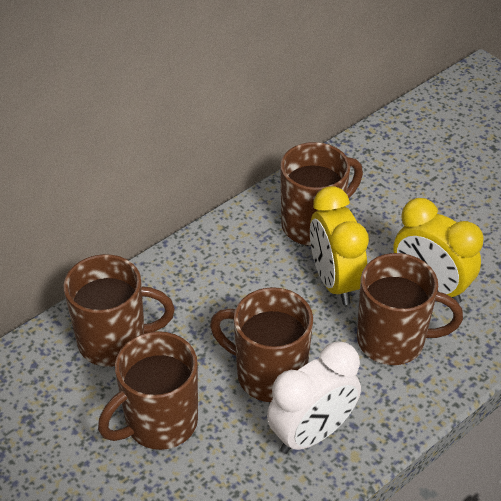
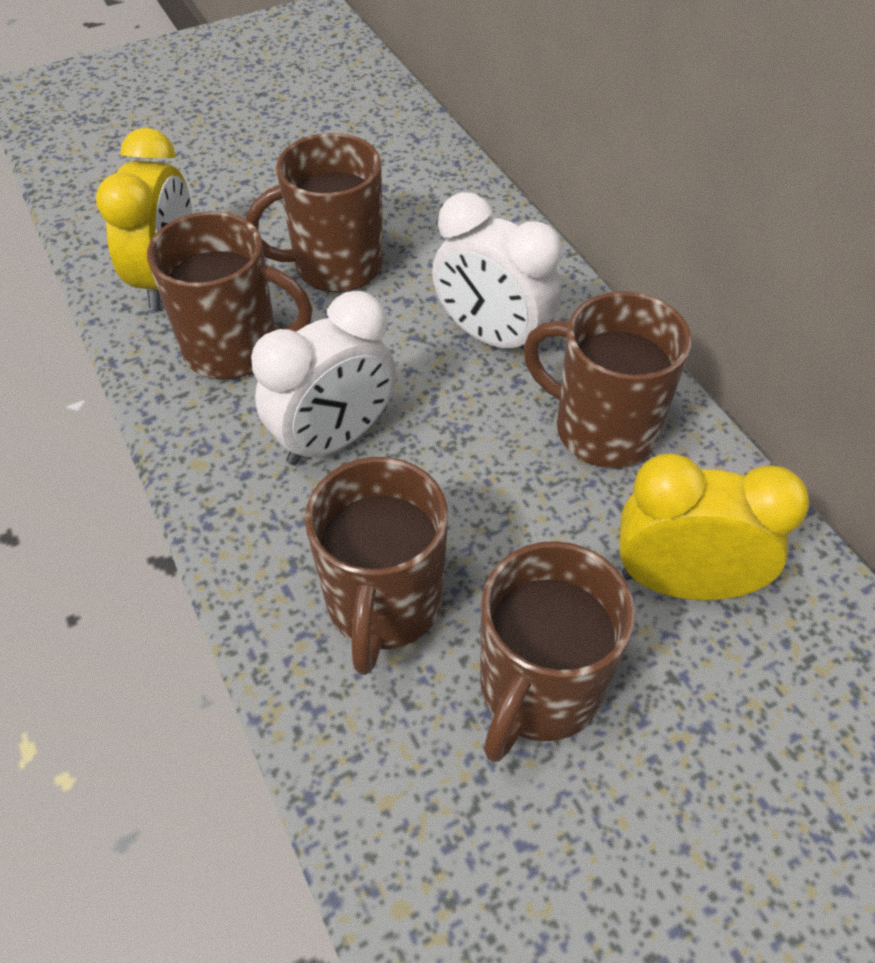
white clock: 1 -> 2

